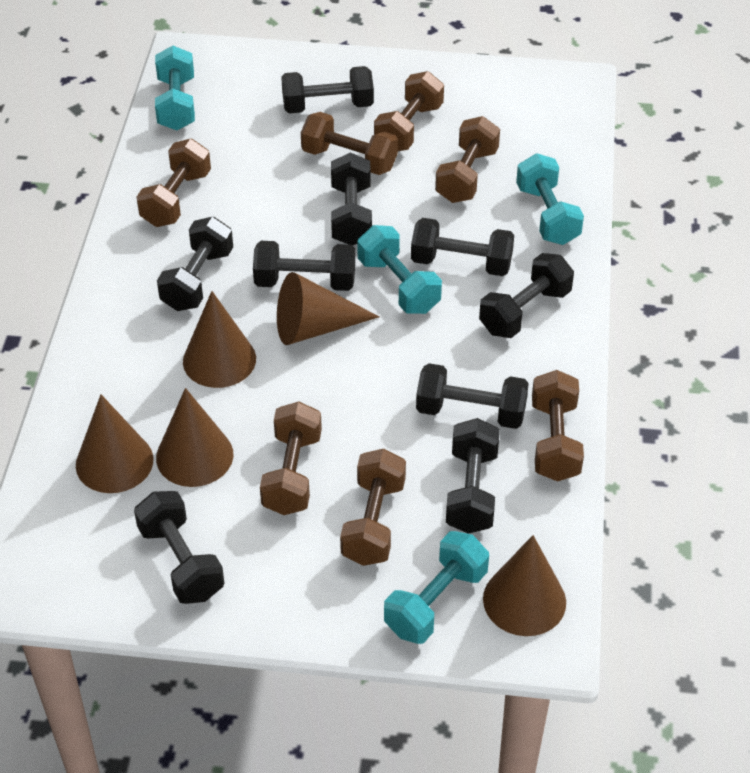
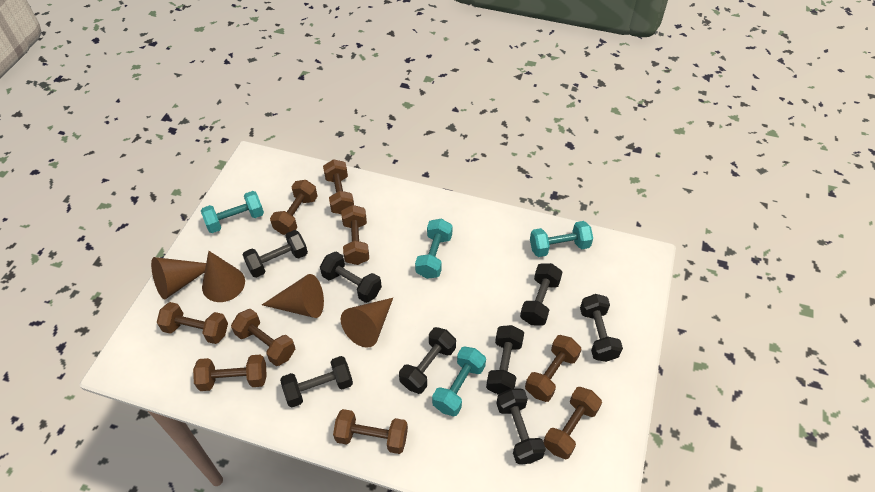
black dumbbell: 9 -> 8
brown cone: 5 -> 4
brown dumbbell: 7 -> 9

